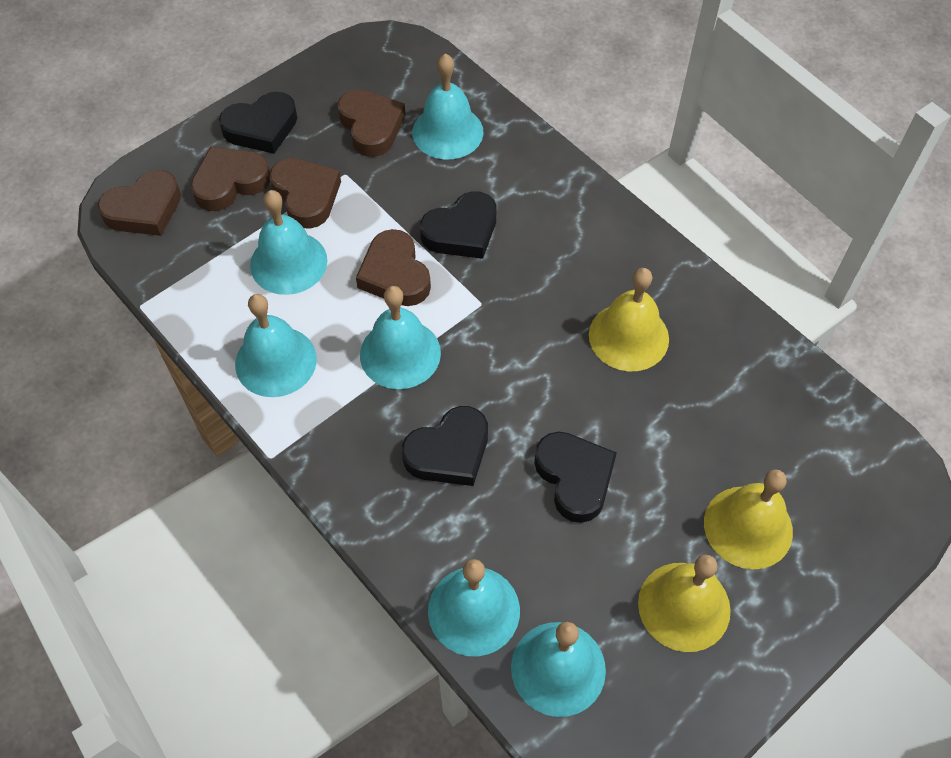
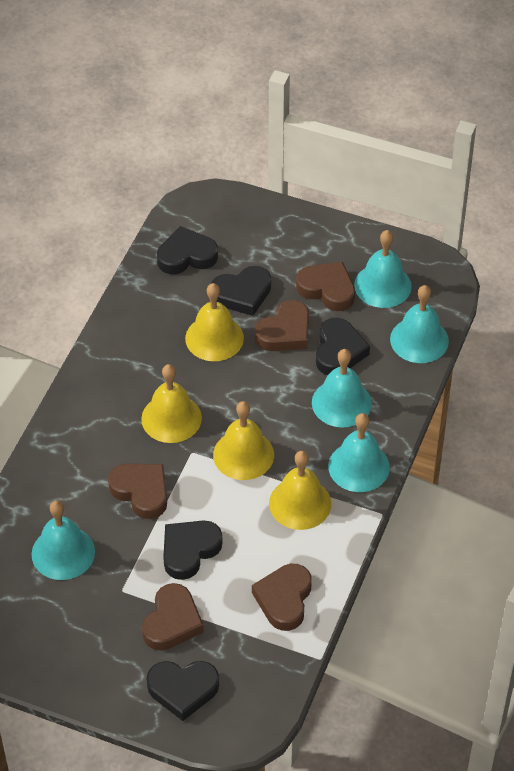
black heart: 4 -> 5
turquoise bell: 6 -> 5
yellow bell: 3 -> 4

